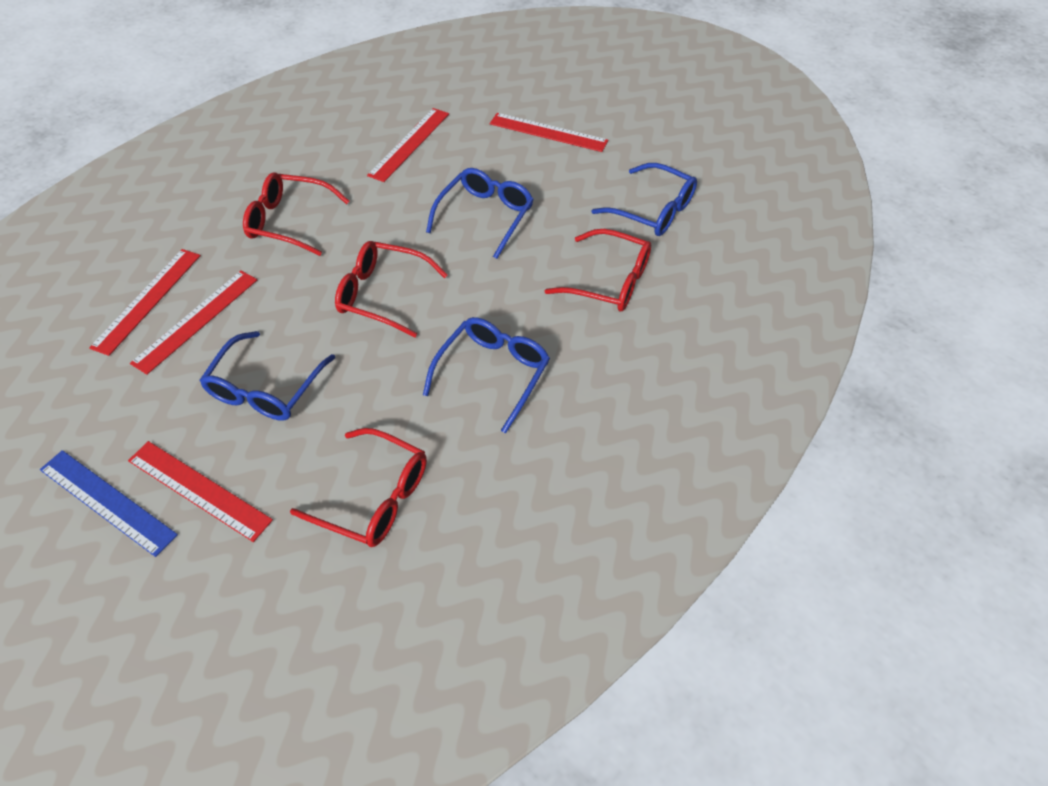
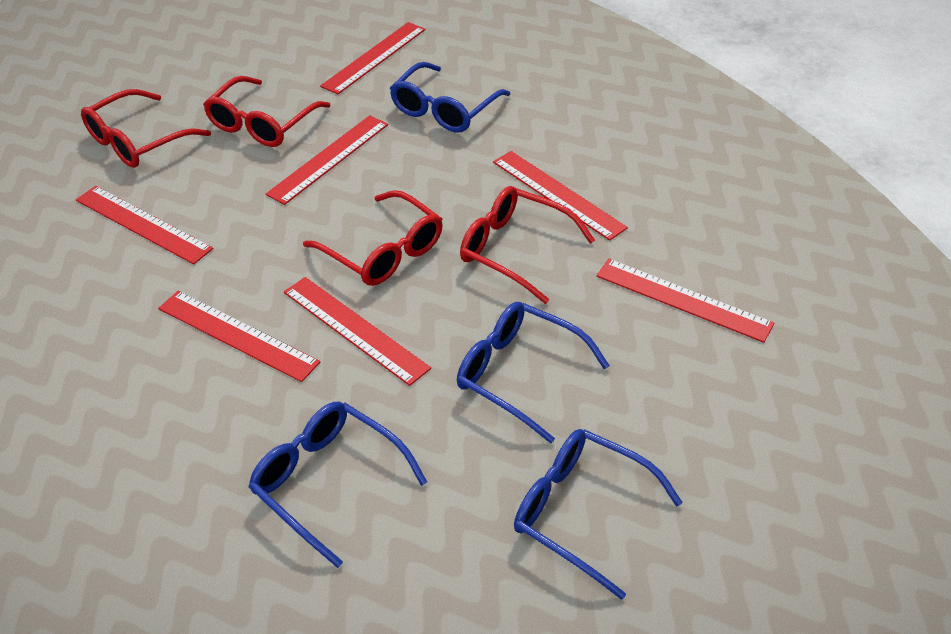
blue ruler: 1 -> 0
red ruler: 5 -> 7

